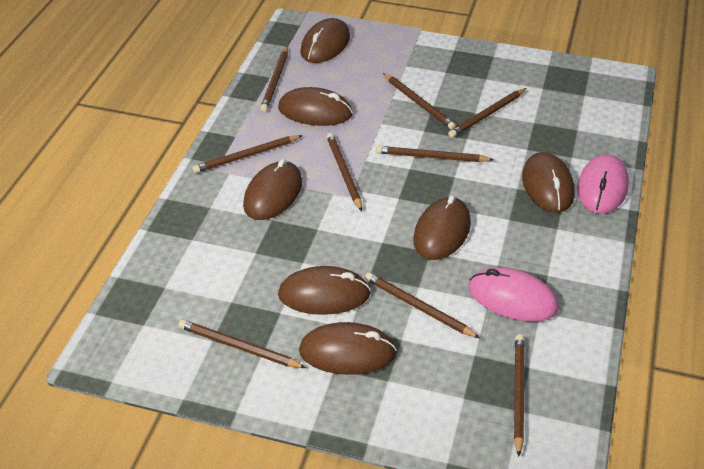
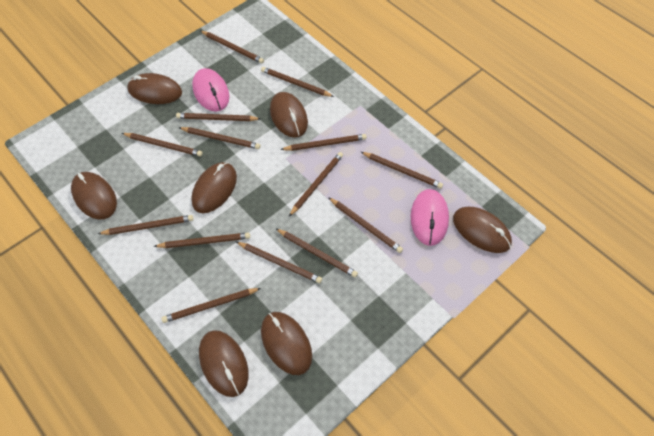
brown pencil: 9 -> 14

